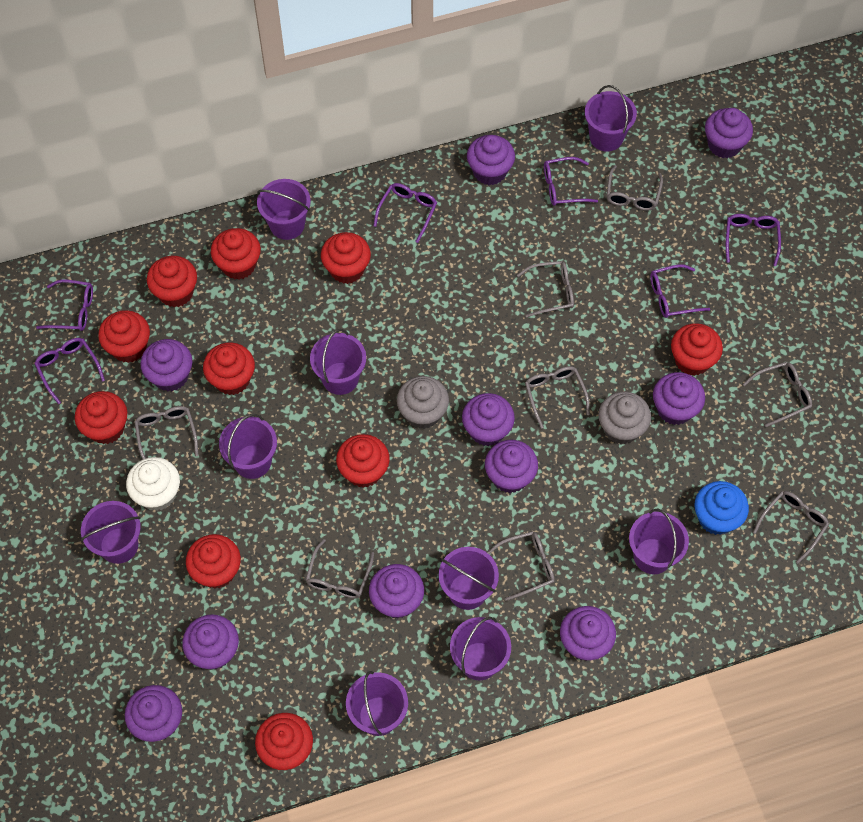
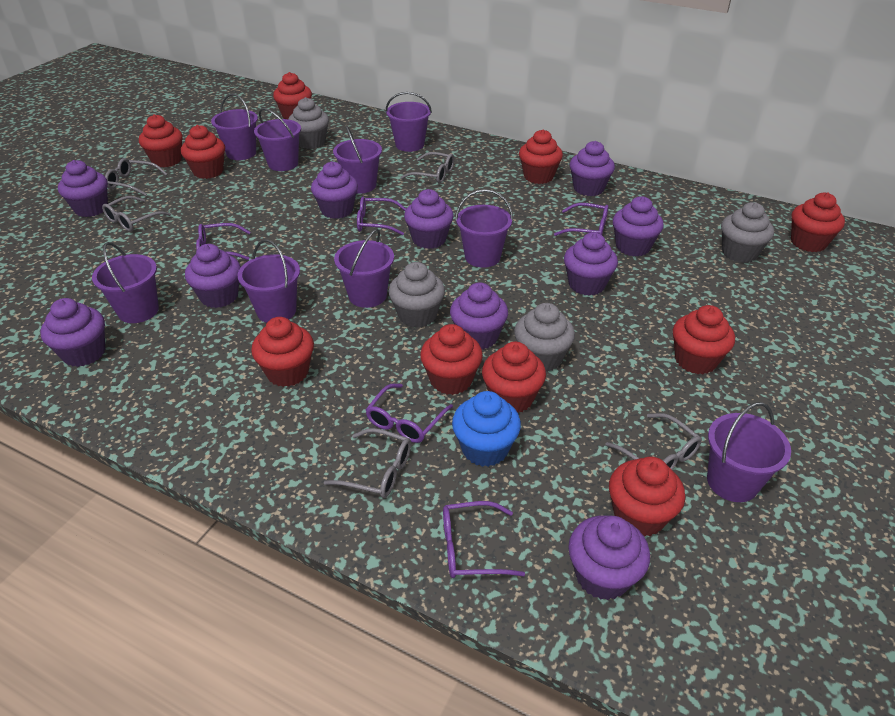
grey cupcake: 2 -> 4
grey glasses: 8 -> 5
purple glasses: 6 -> 5
white cupcake: 1 -> 0

